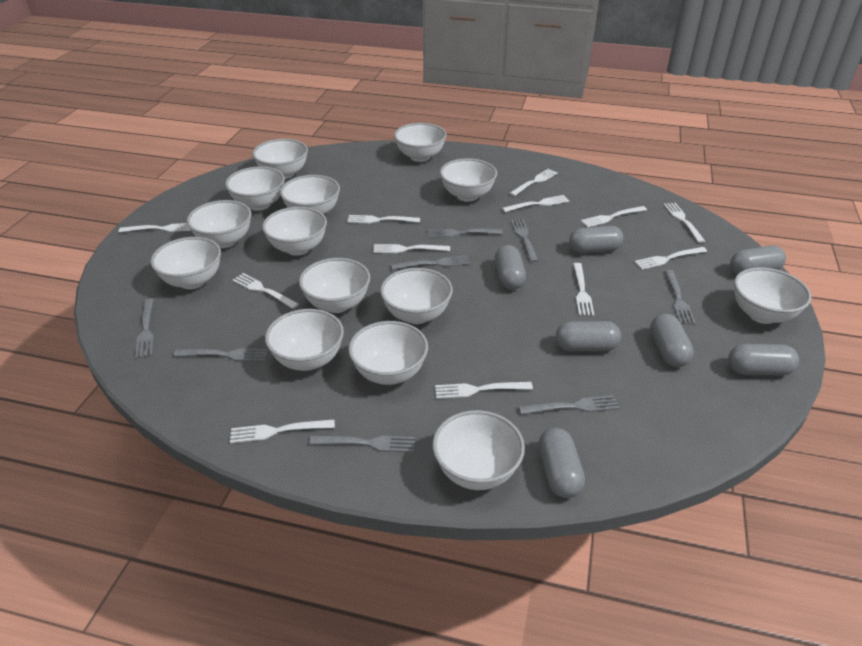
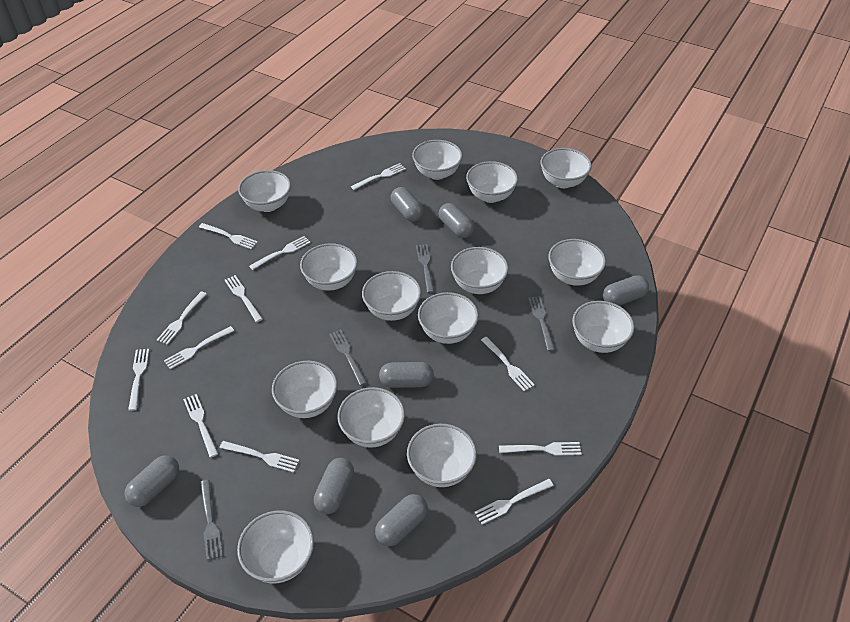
grey fork: 8 -> 4

